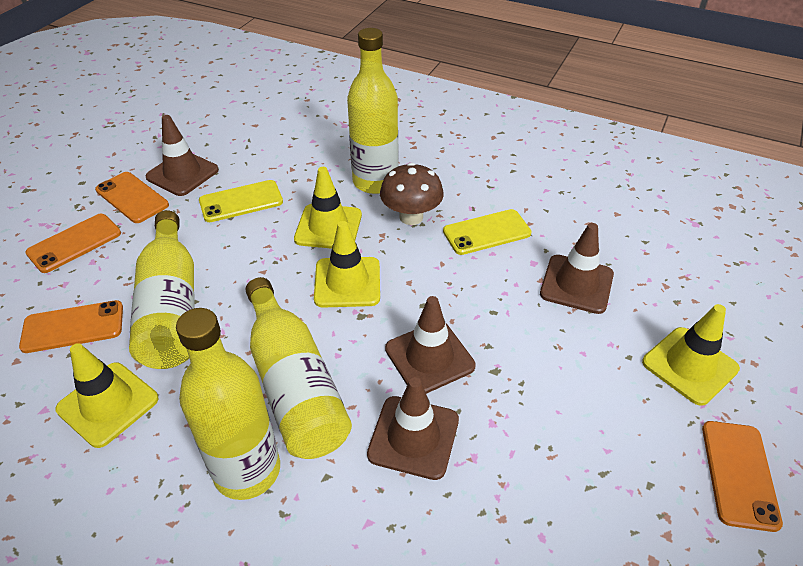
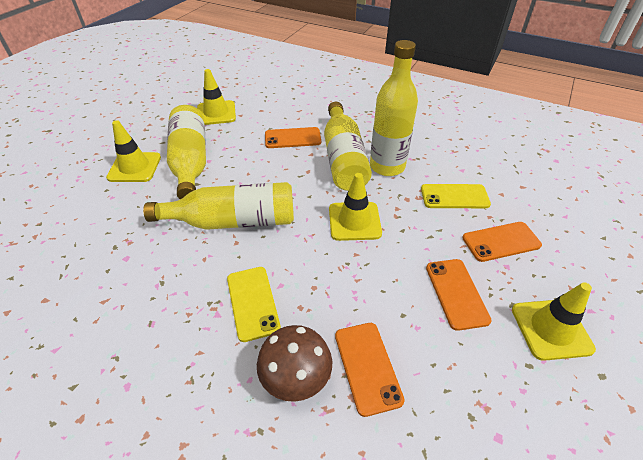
brown traffic cone: 4 -> 0

